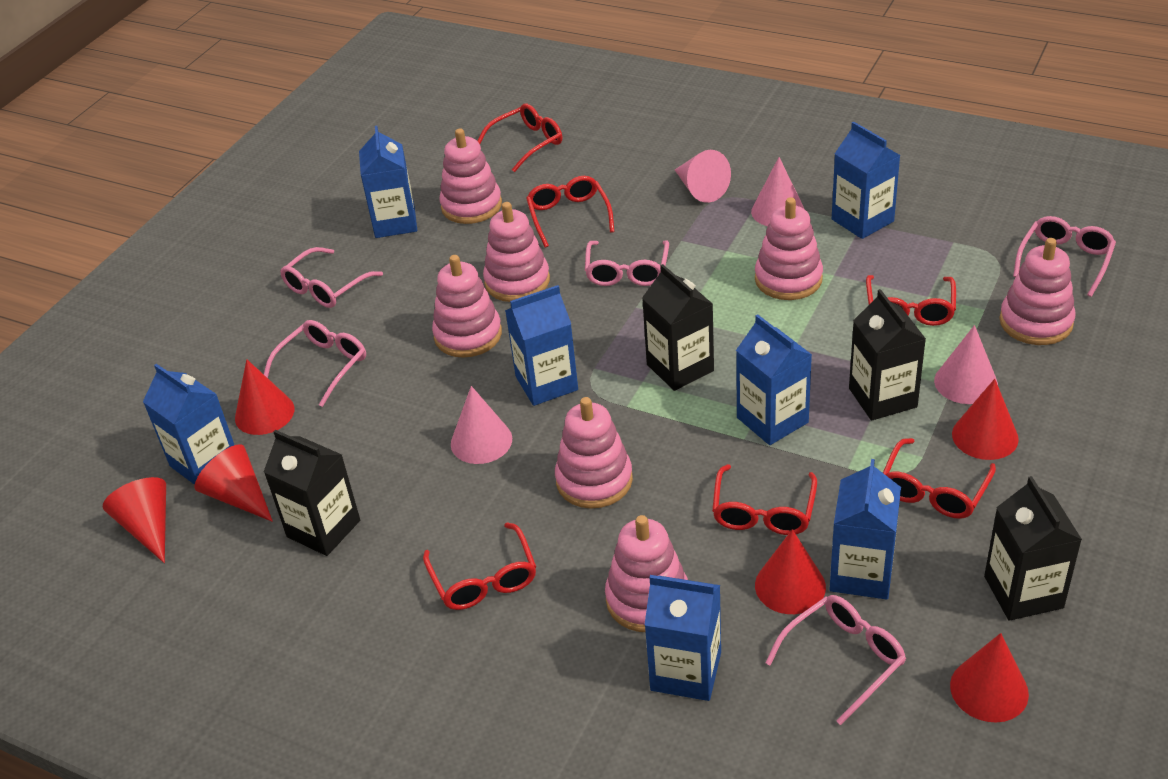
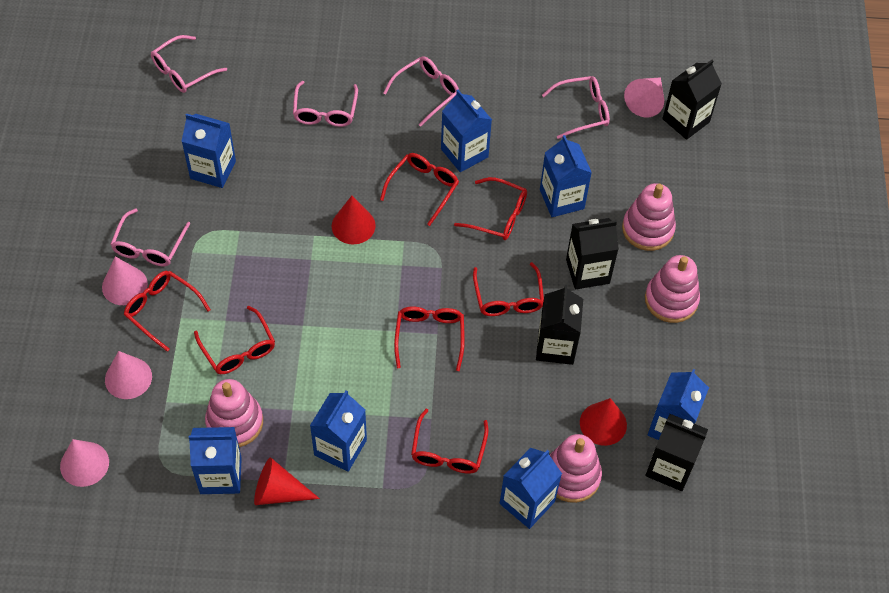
pink stacking toy: 7 -> 4
red cone: 6 -> 3
red glasses: 6 -> 7

